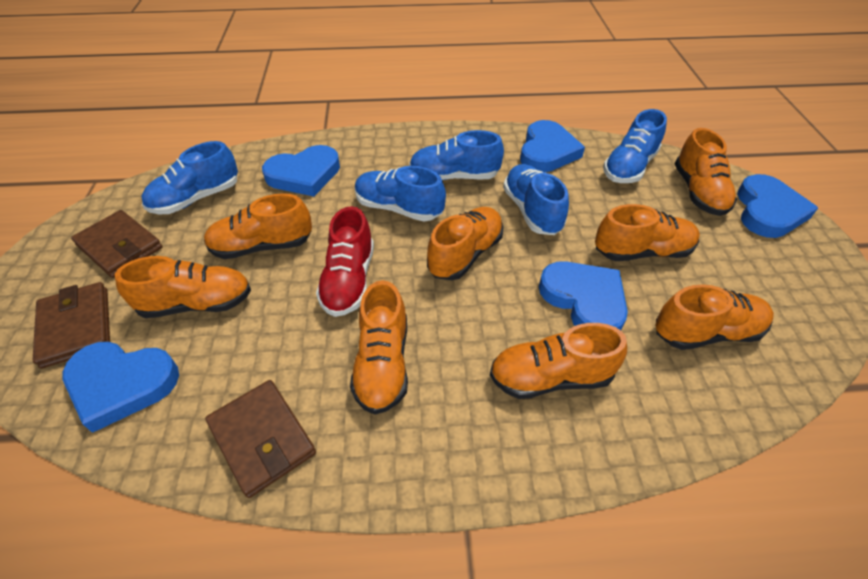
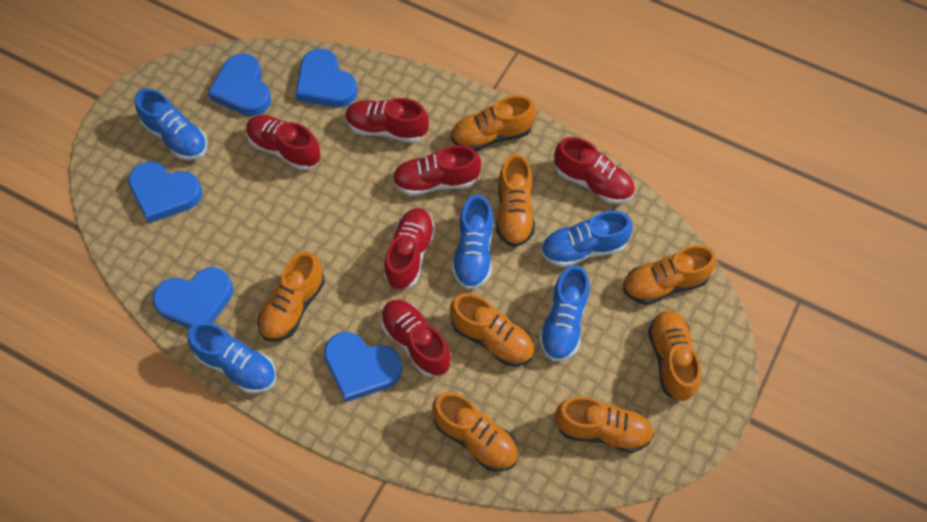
brown wallet: 3 -> 0
red shoe: 1 -> 6

